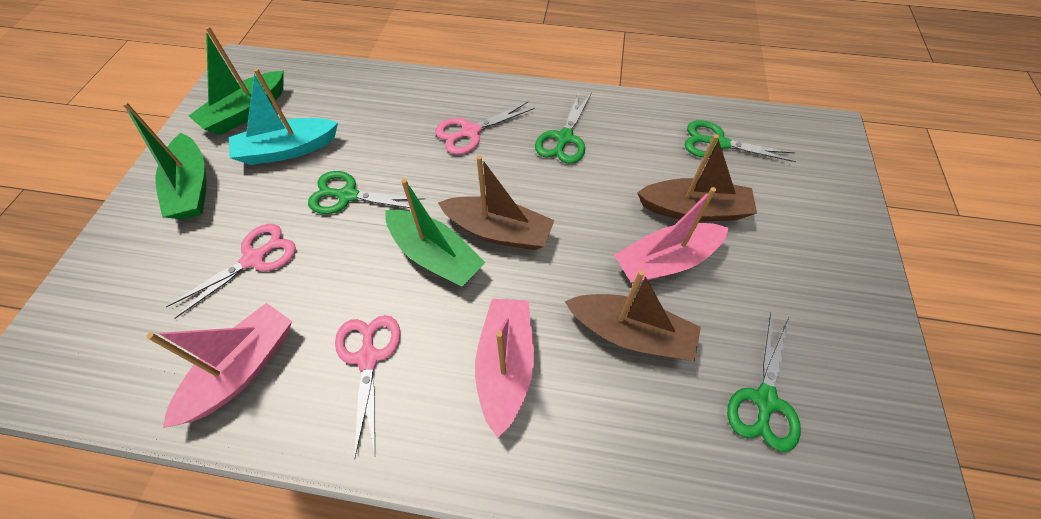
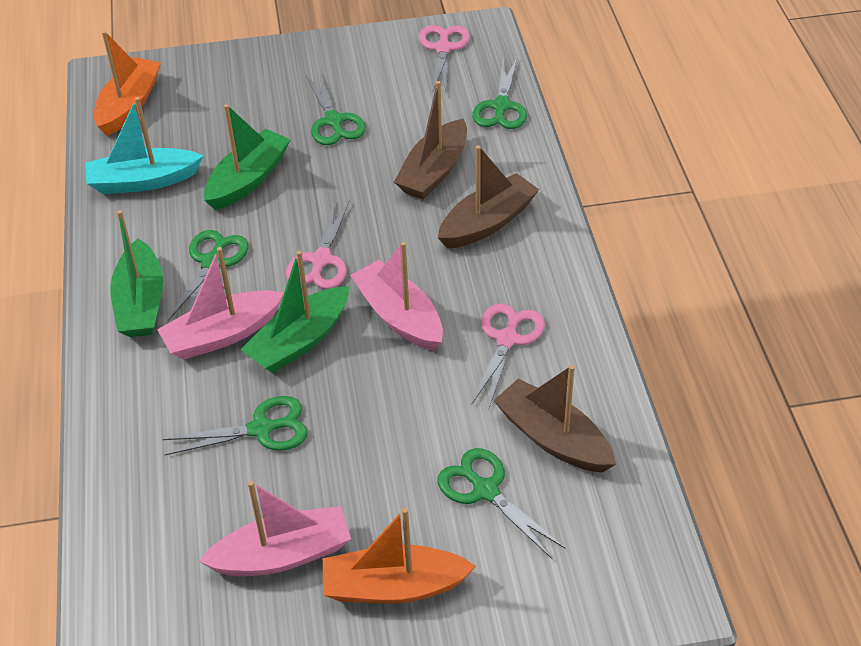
green scissors: 4 -> 5
orange boat: 0 -> 2

